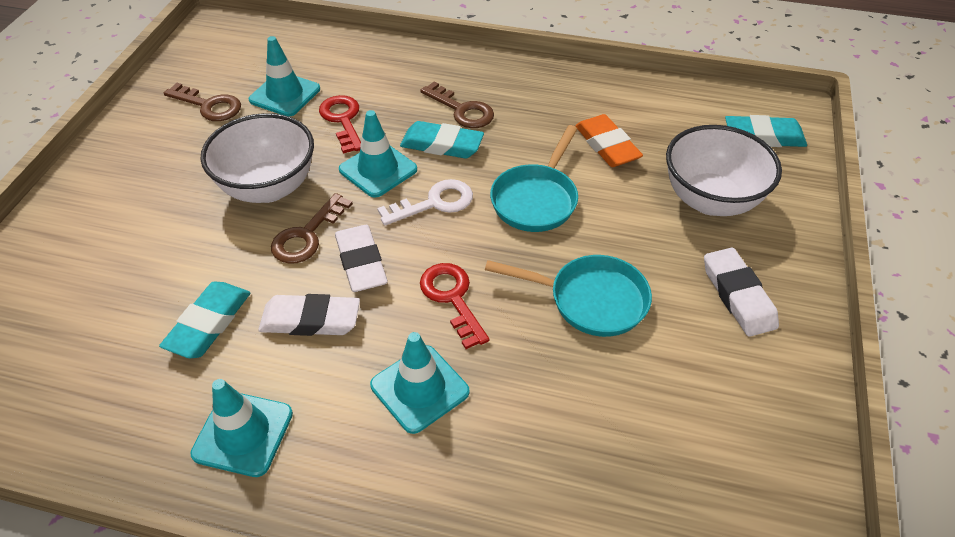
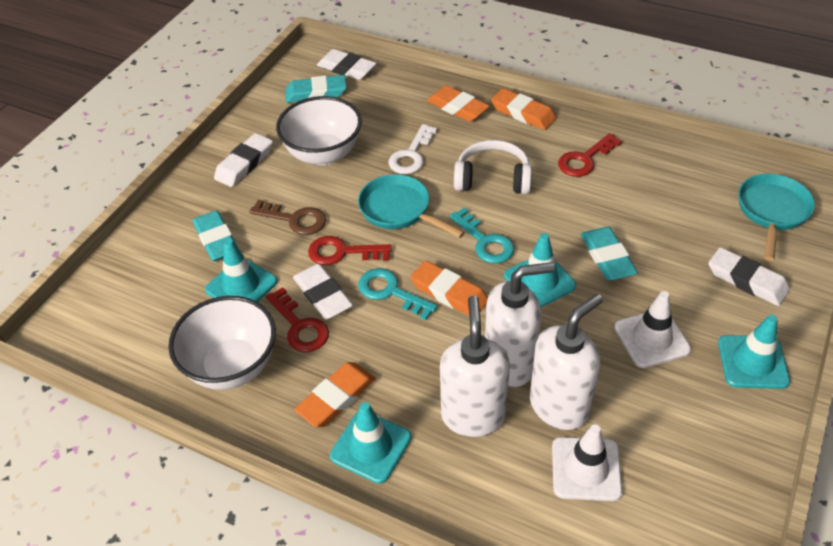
brown key: 3 -> 1
orange eraser: 1 -> 4
red key: 2 -> 3
turquoise key: 0 -> 2
white eraser: 3 -> 4
white headphones: 0 -> 1
white soap dispenser: 0 -> 3
white traffic cone: 0 -> 2

